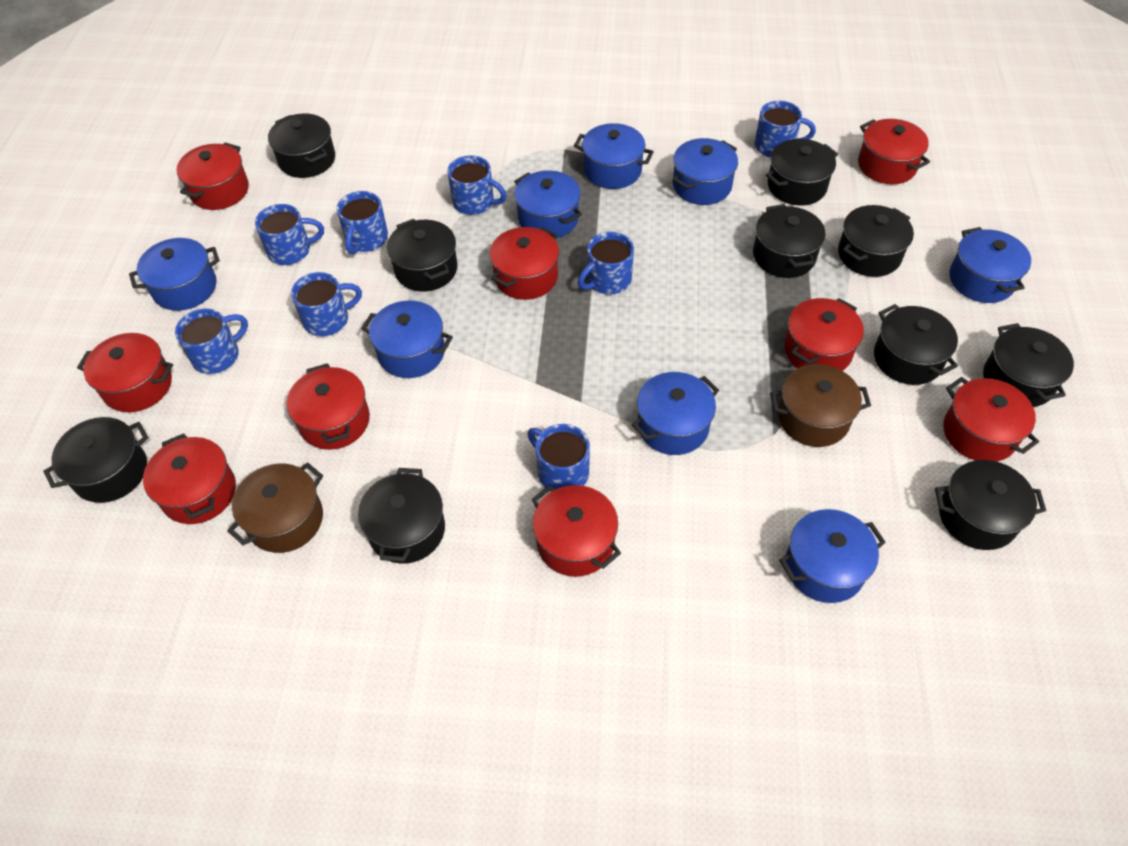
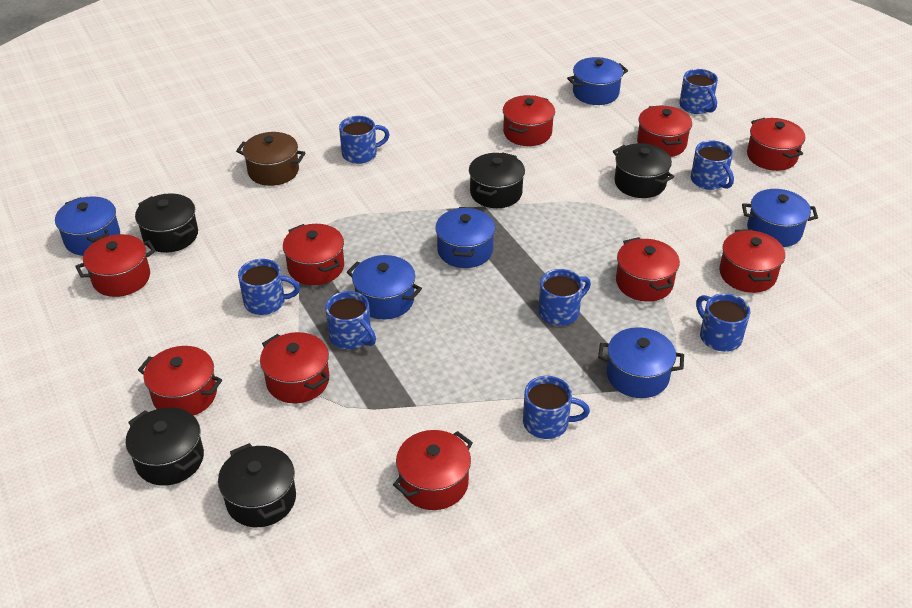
black pot: 10 -> 5
blue pot: 8 -> 6
brown pot: 2 -> 1
red pot: 9 -> 10

